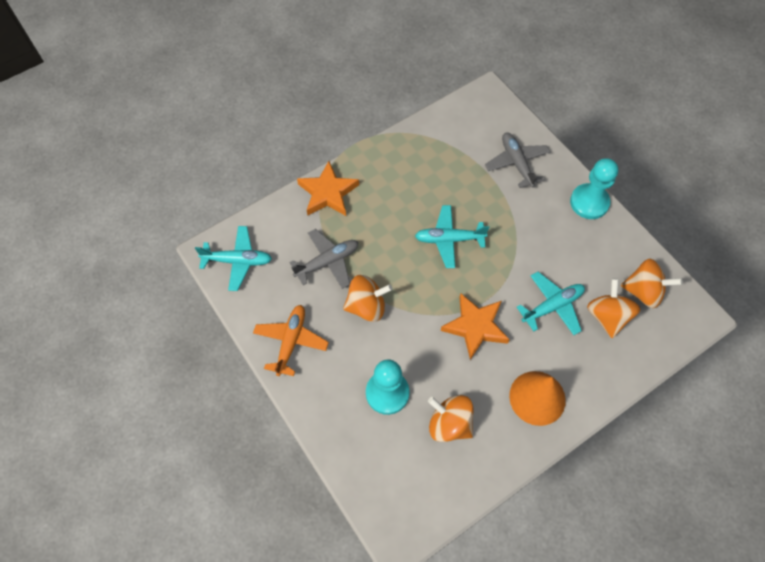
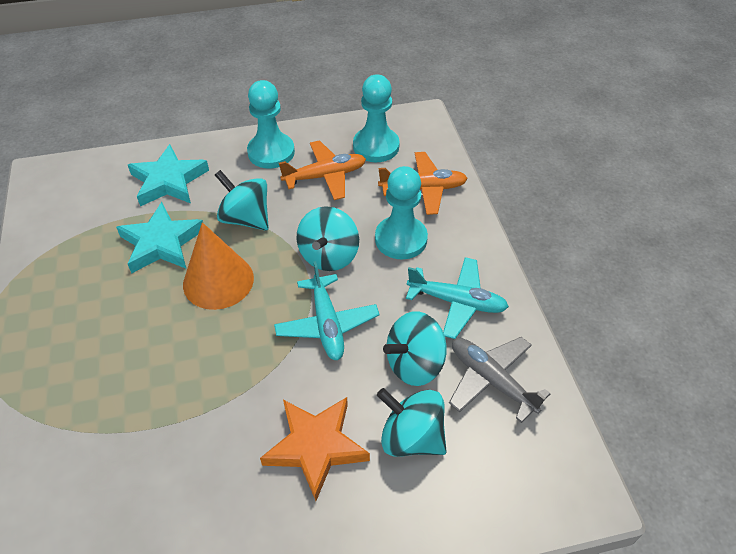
grey plane: 2 -> 1
orange plane: 1 -> 2
orange spinning top: 4 -> 0
orange star: 2 -> 1
turquoise pawn: 2 -> 3
turquoise plane: 3 -> 2
turquoise spinning top: 0 -> 4
turquoise star: 0 -> 2

